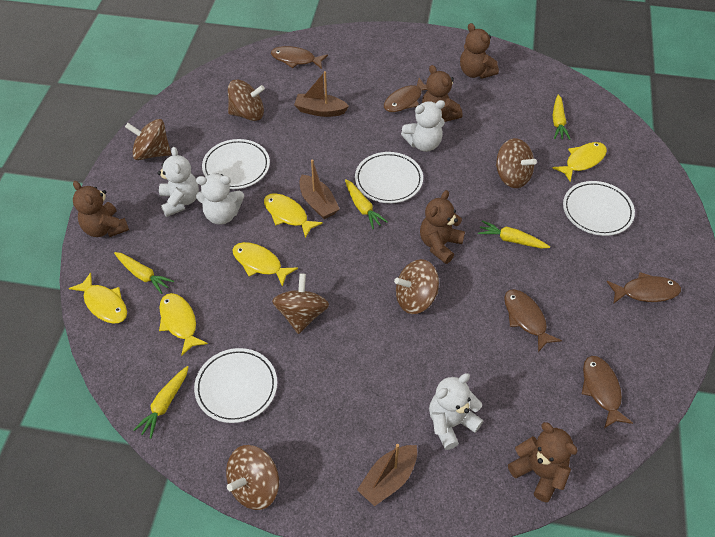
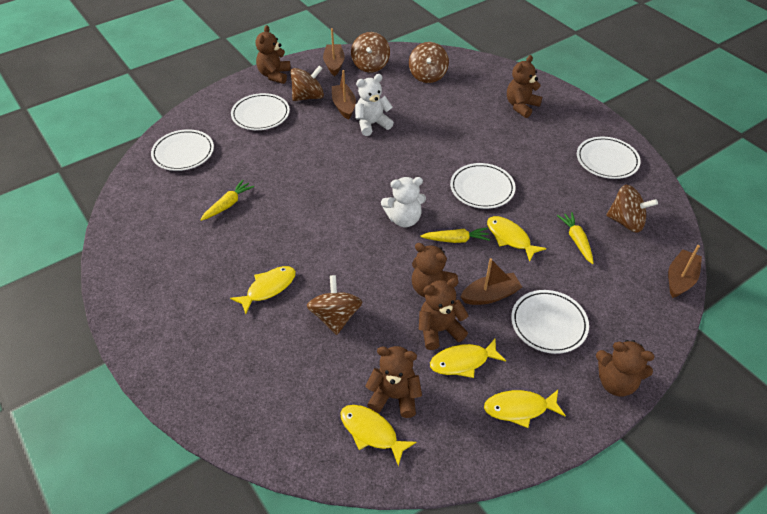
brown boat: 3 -> 4
brown fish: 5 -> 0
brown spinning top: 6 -> 5
brown teddy bear: 5 -> 6
white plate: 4 -> 5
white teddy bear: 4 -> 2
yellow carrot: 5 -> 3

